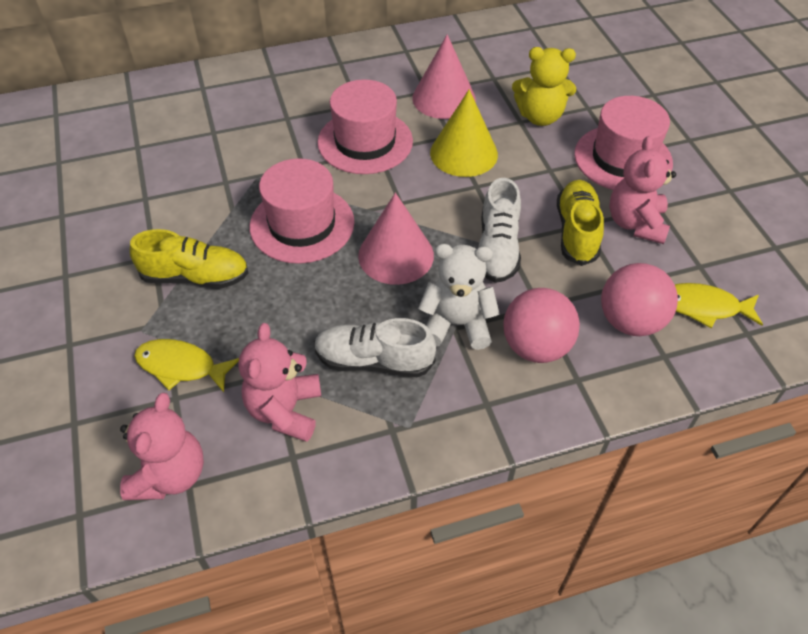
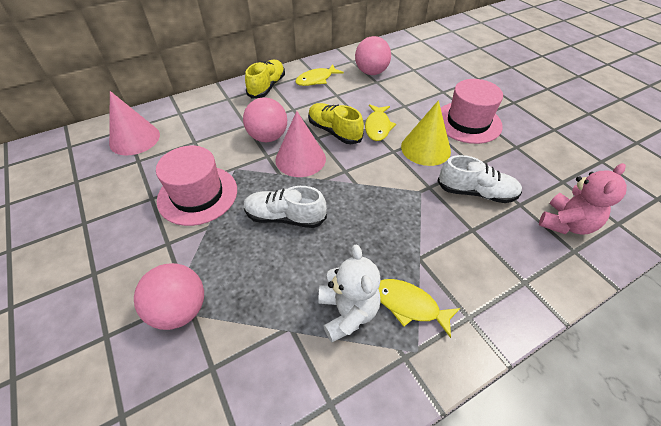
pink ball: 2 -> 3
pink hat: 3 -> 2
pink teddy bear: 3 -> 1
yellow fish: 2 -> 3
yellow teddy bear: 1 -> 0

